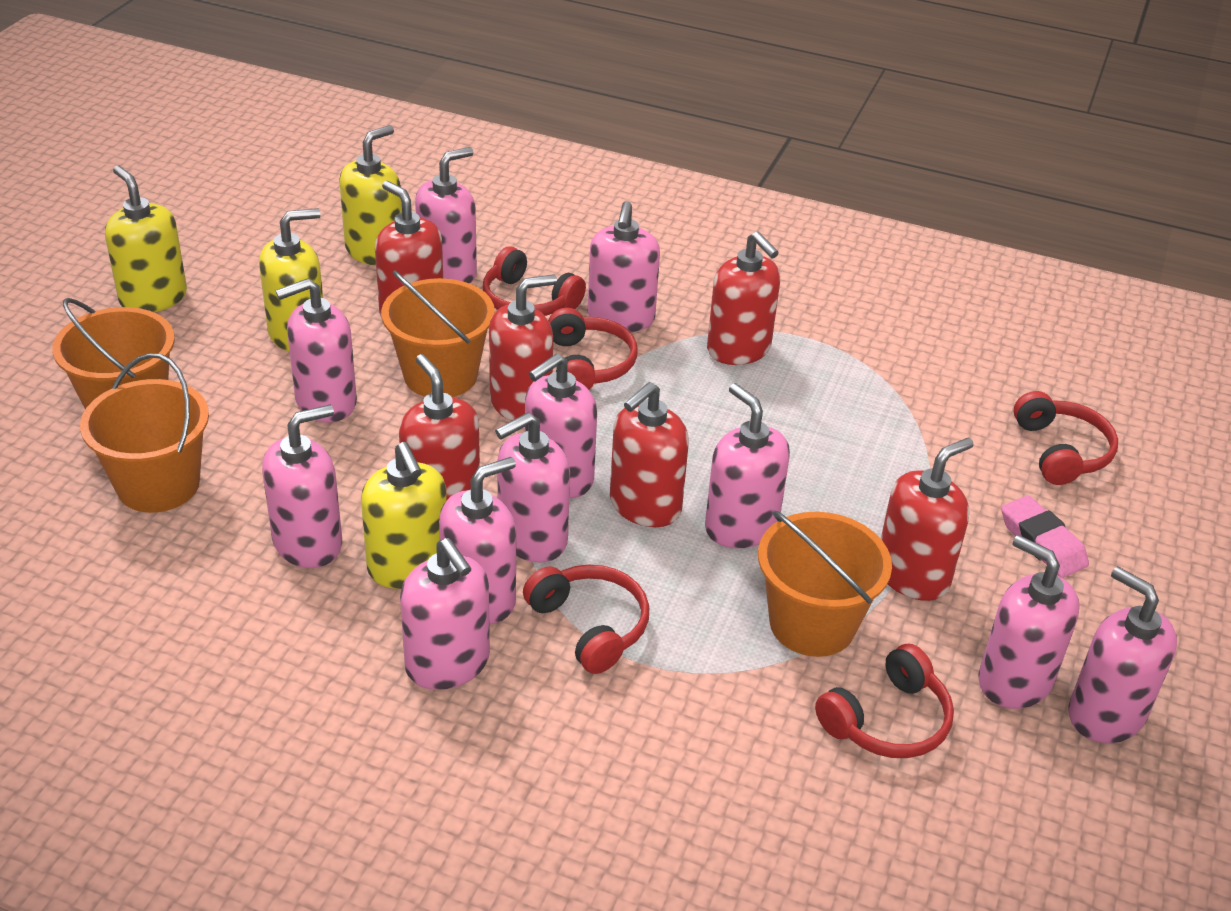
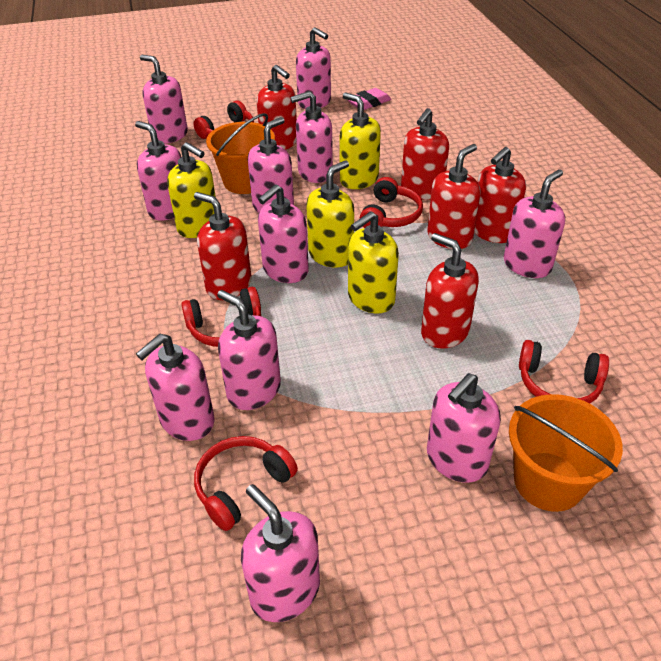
orange bucket: 4 -> 2

